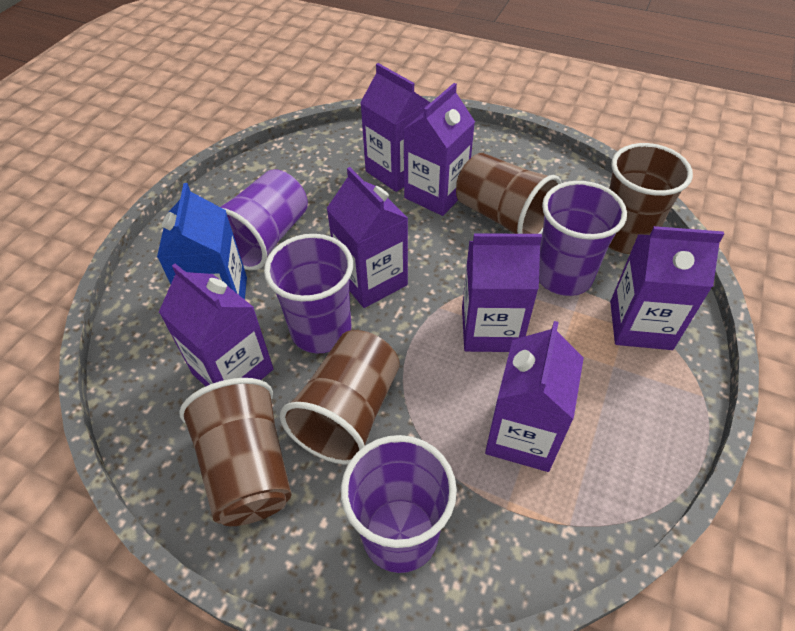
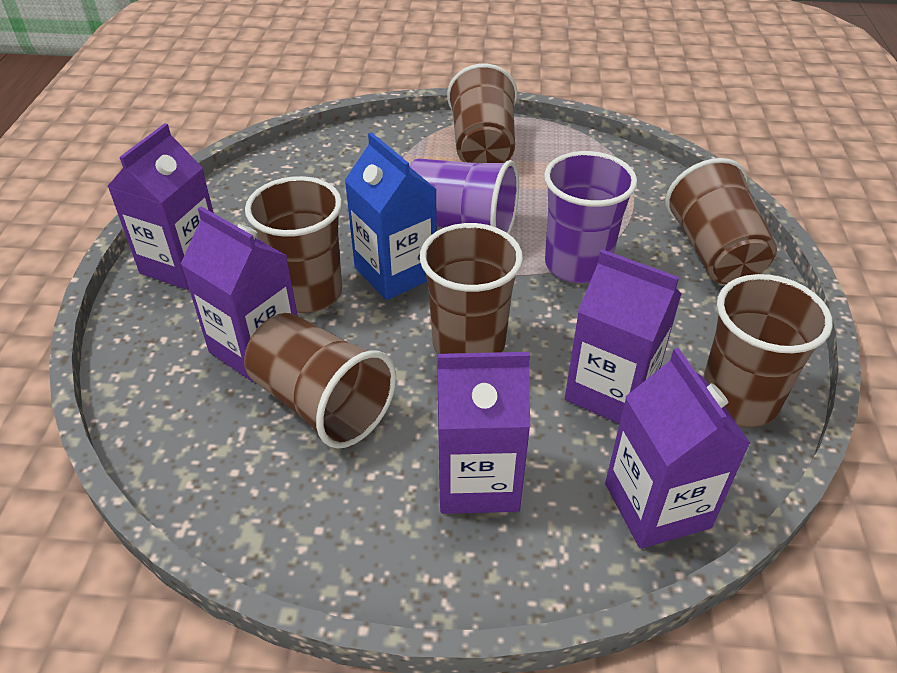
brown cup: 4 -> 6
purple carton: 7 -> 5
purple cup: 4 -> 2

